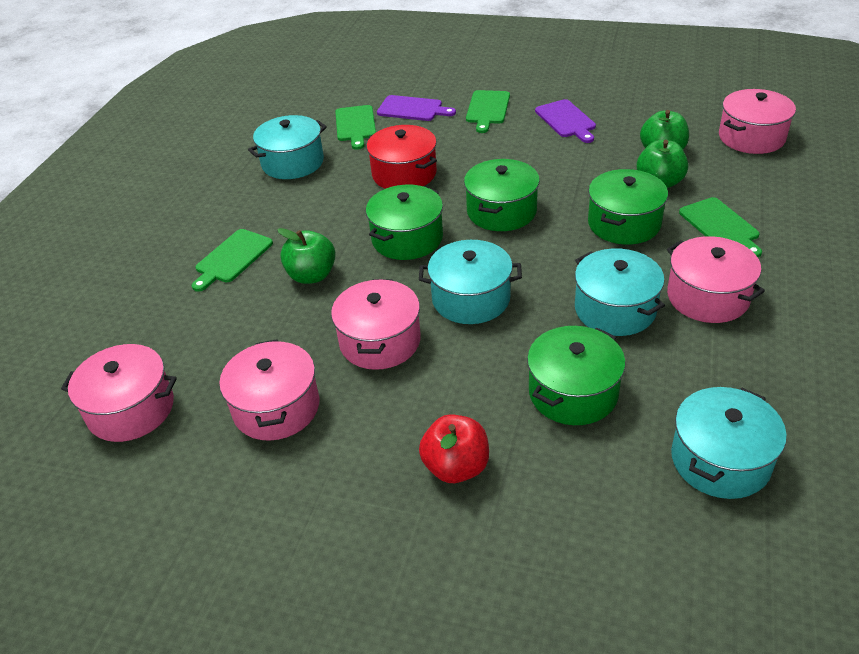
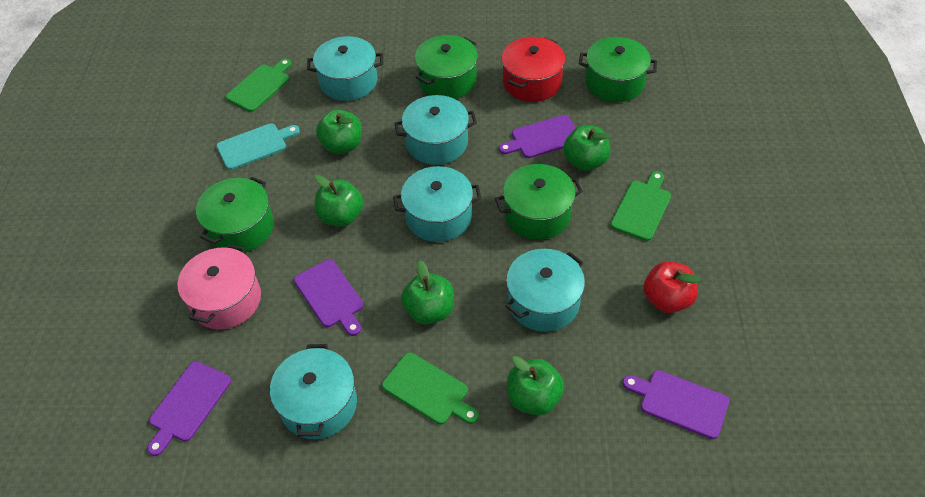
green apple: 3 -> 5
green cutting board: 4 -> 3
pink pot: 5 -> 1
purple cutting board: 2 -> 4
turquoise cutting board: 0 -> 1
turquoise pot: 4 -> 5

